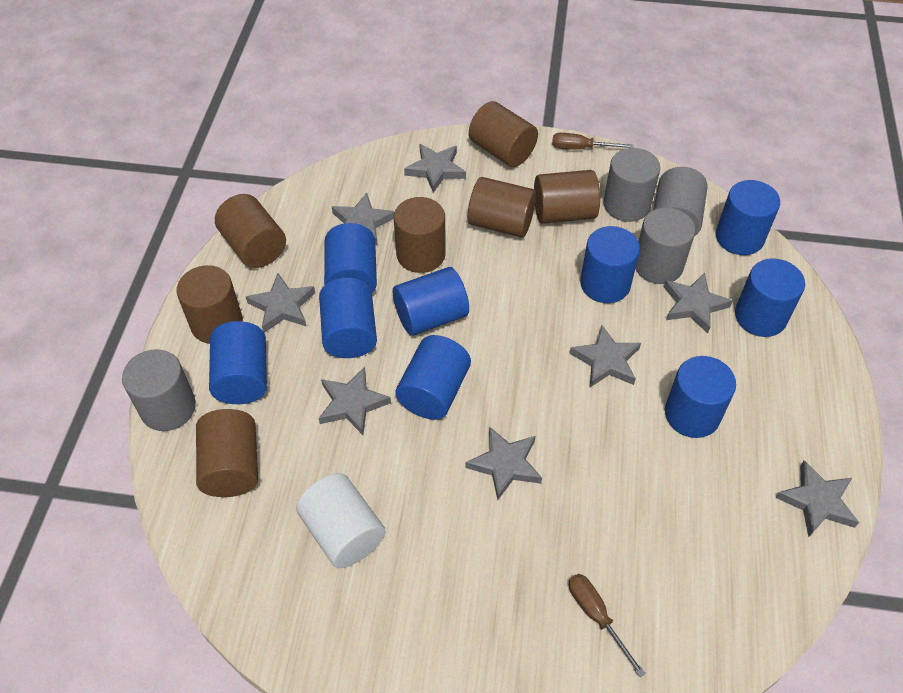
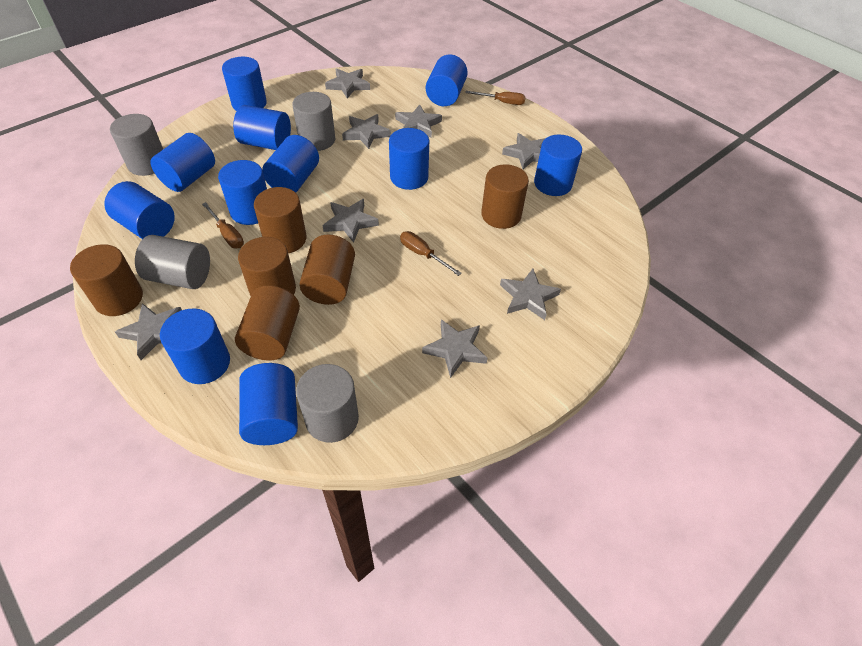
blue cylinder: 9 -> 11
brown cylinder: 7 -> 6
brown screwdriver: 2 -> 3
white cylinder: 1 -> 0

